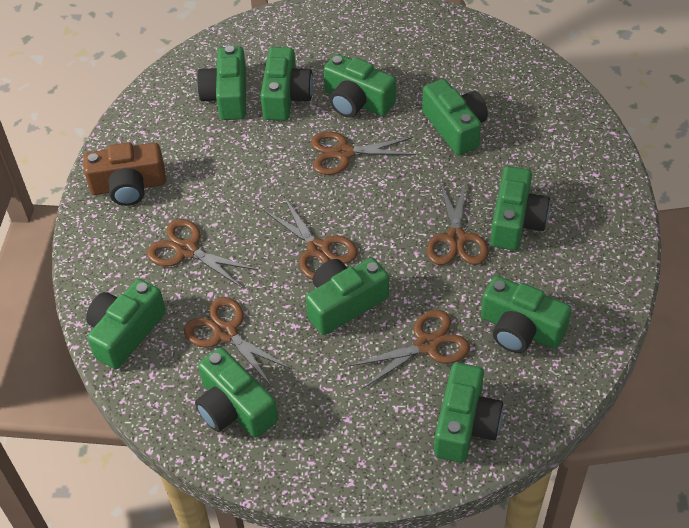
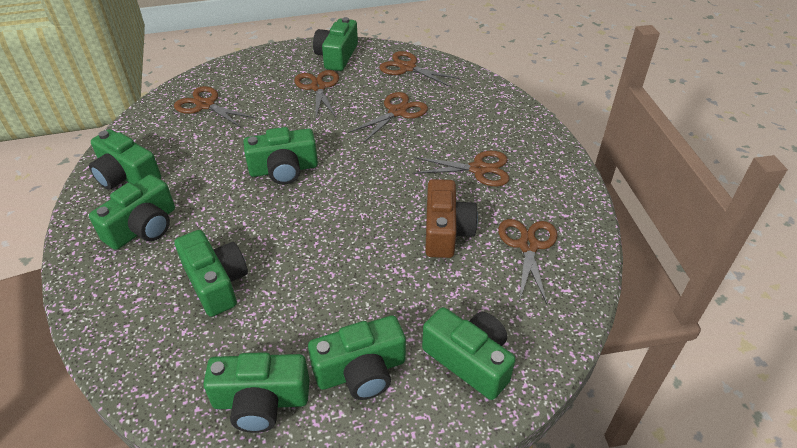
green camera: 10 -> 8

